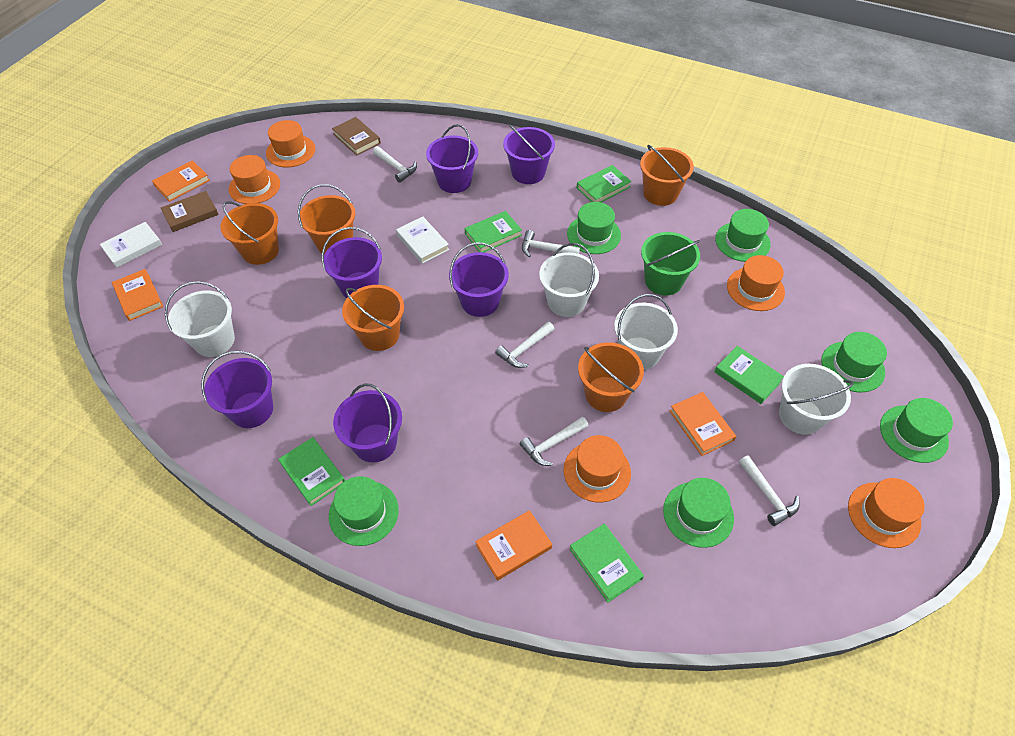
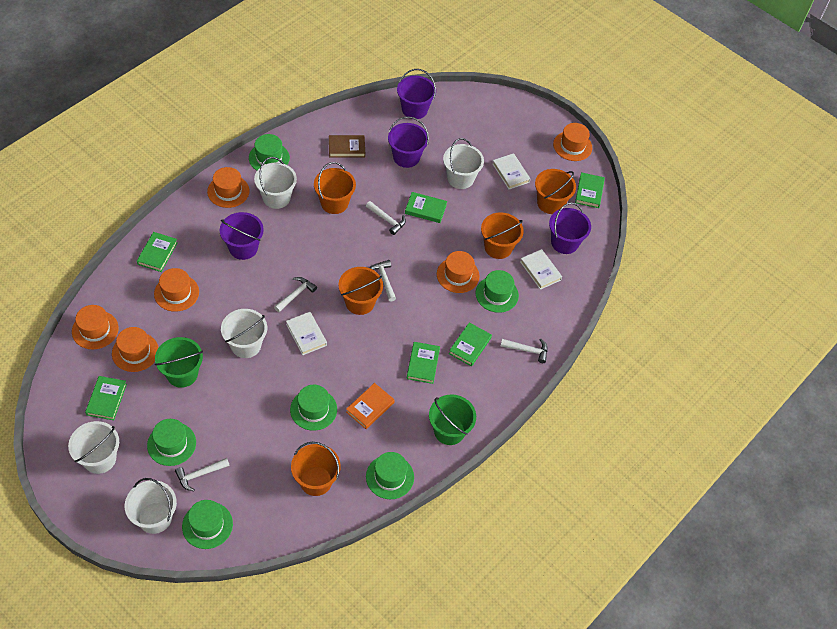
brown book: 2 -> 1
green book: 5 -> 6
green bucket: 1 -> 2
orange book: 4 -> 1
orange hat: 5 -> 6
purple bucket: 6 -> 4
white book: 2 -> 3
white bucket: 4 -> 5

